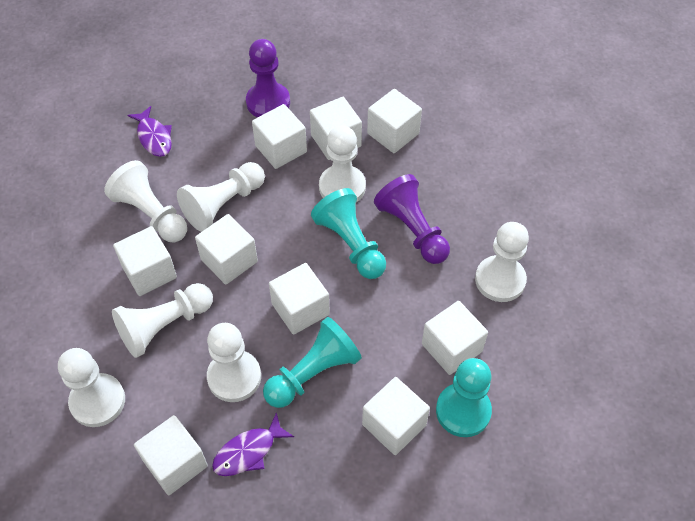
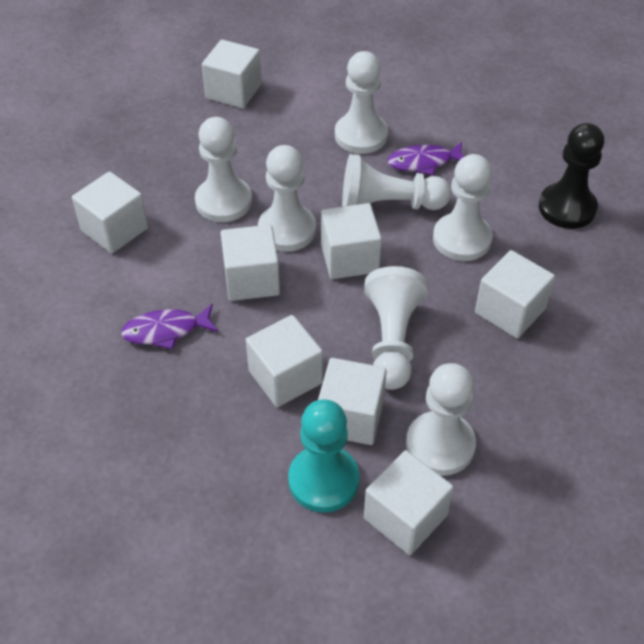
black pawn: 0 -> 1
purple pawn: 2 -> 0
turquoise pawn: 3 -> 1
white cube: 9 -> 8

